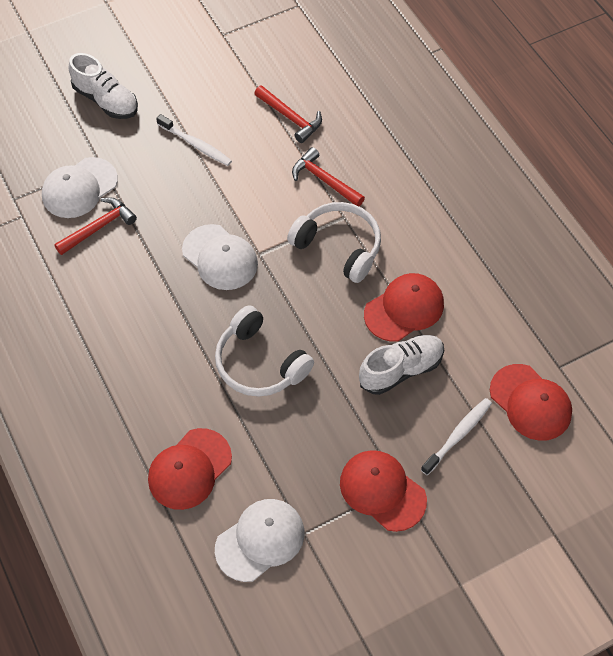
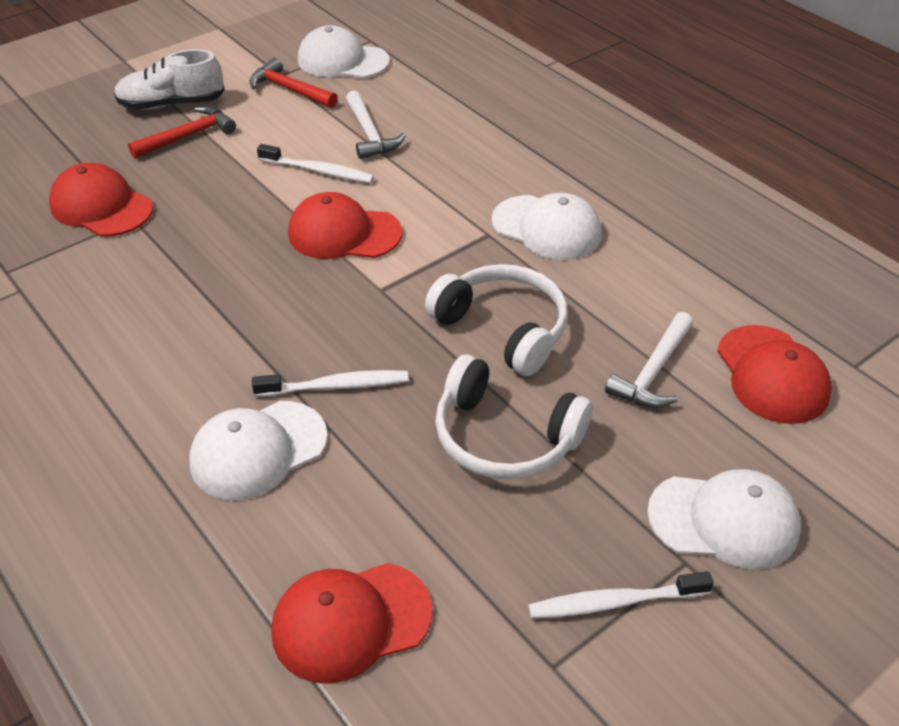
red hammer: 3 -> 2
white cap: 3 -> 4
white hammer: 0 -> 2
white shoe: 2 -> 1
white toothbrush: 2 -> 3

